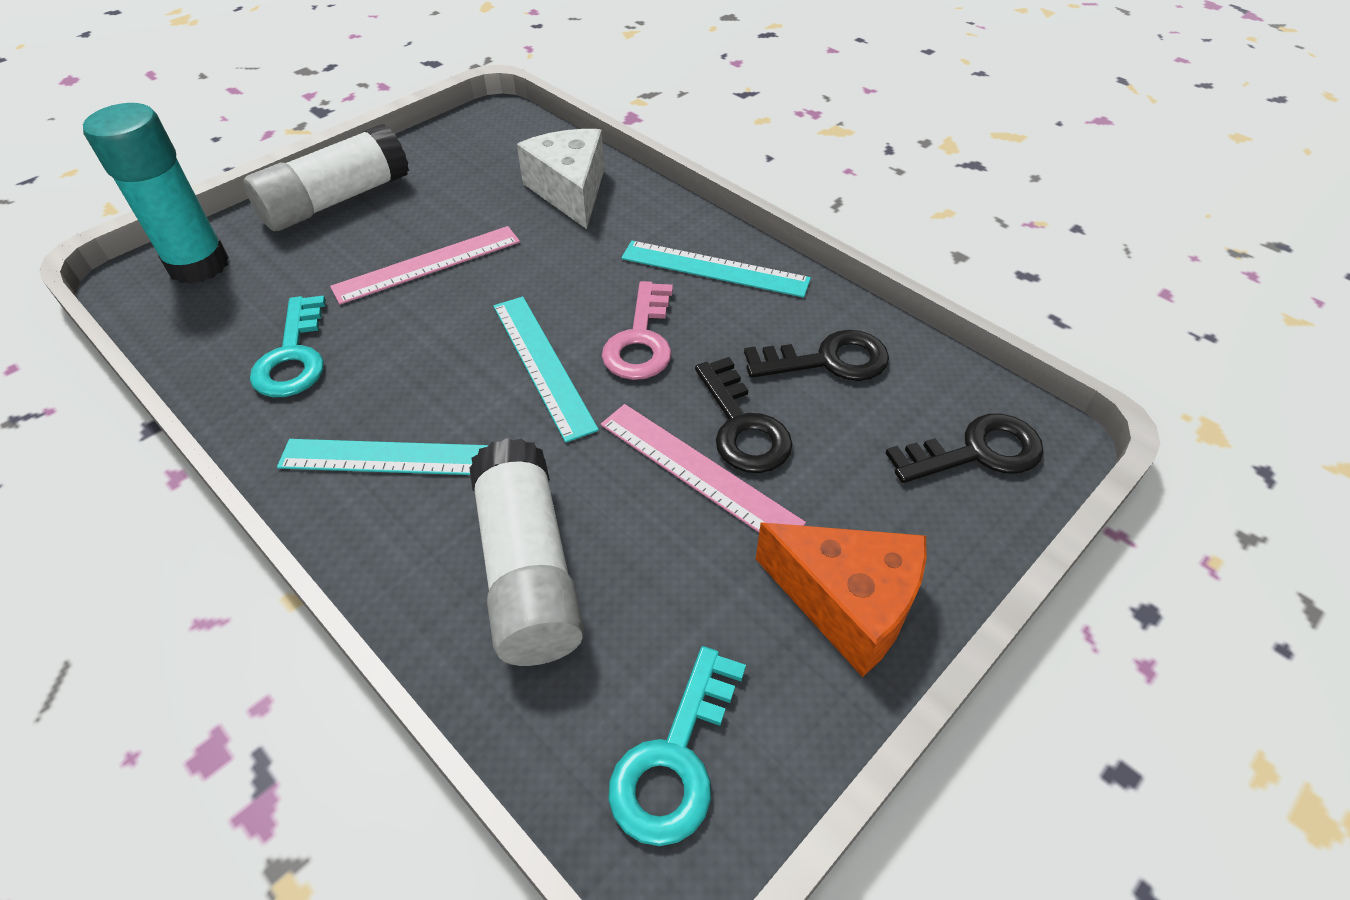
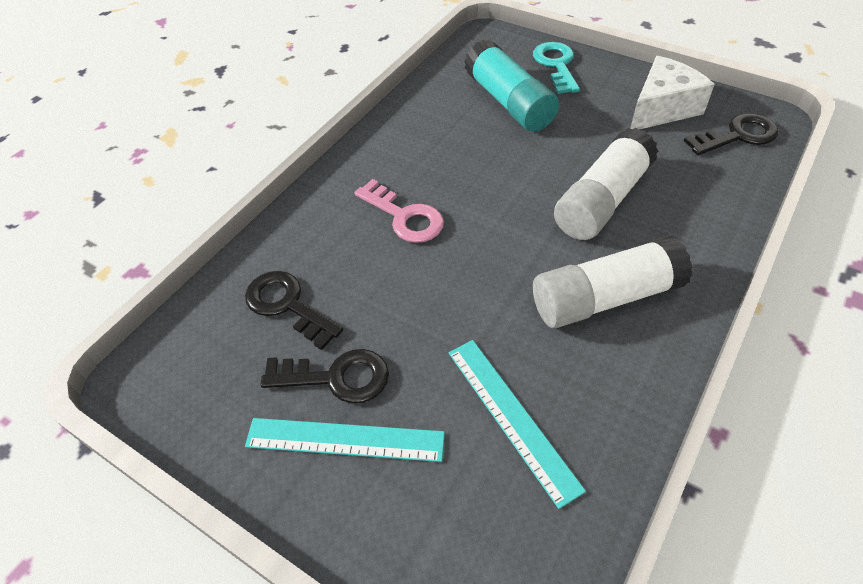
orange cheese: 1 -> 0
pink ruler: 2 -> 0
turquoise key: 2 -> 1
turquoise ruler: 3 -> 2

